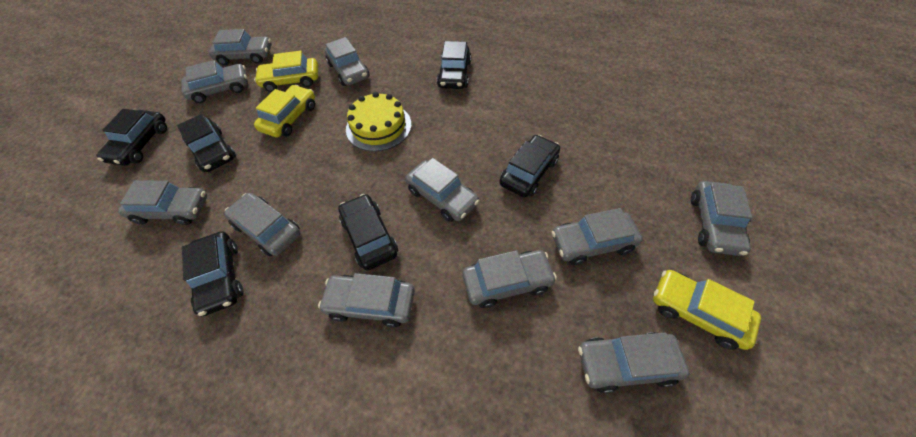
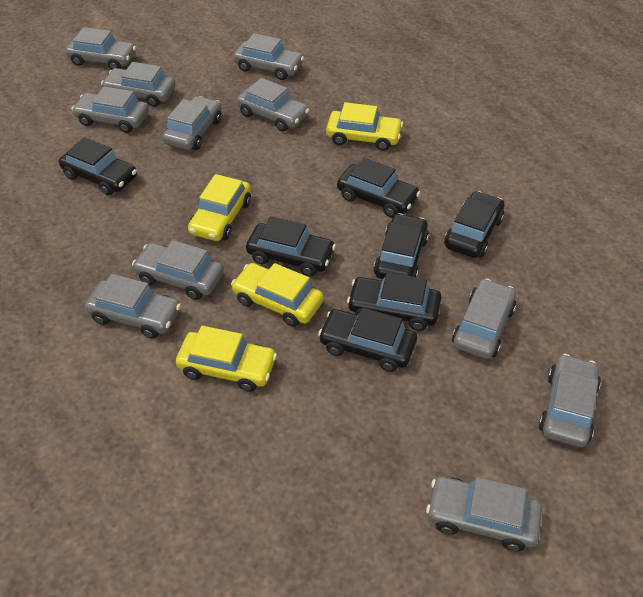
black car: 6 -> 7
yellow cake: 1 -> 0
yellow car: 3 -> 4

